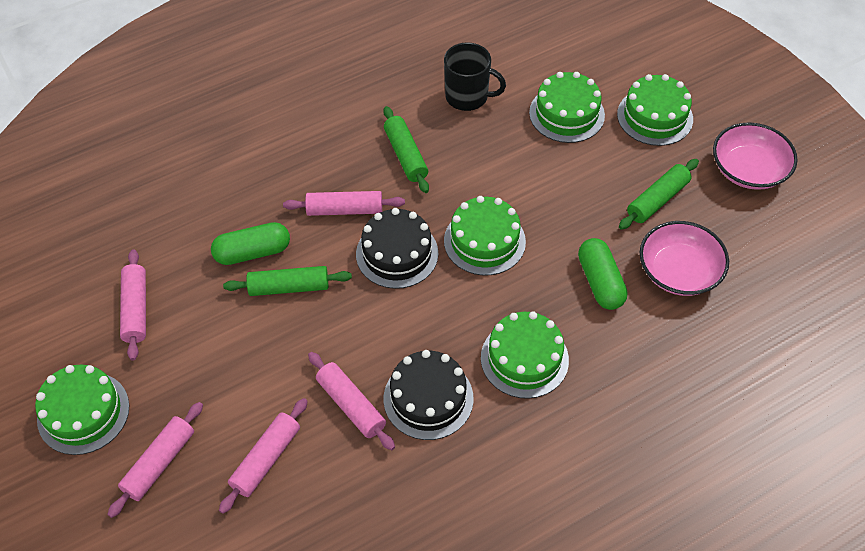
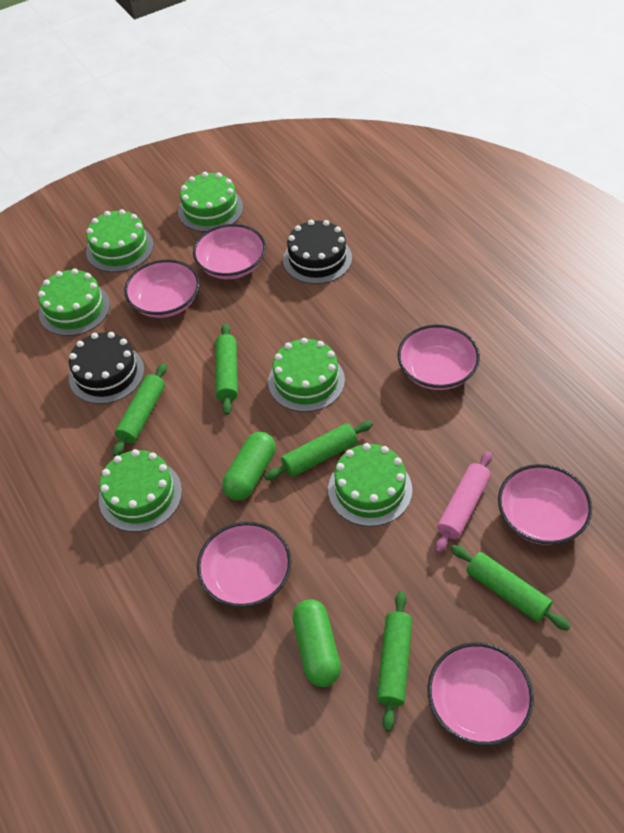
black mug: 1 -> 0
green cake: 5 -> 6
green rolling pin: 3 -> 5
pink bowl: 2 -> 6
pink rolling pin: 5 -> 1

